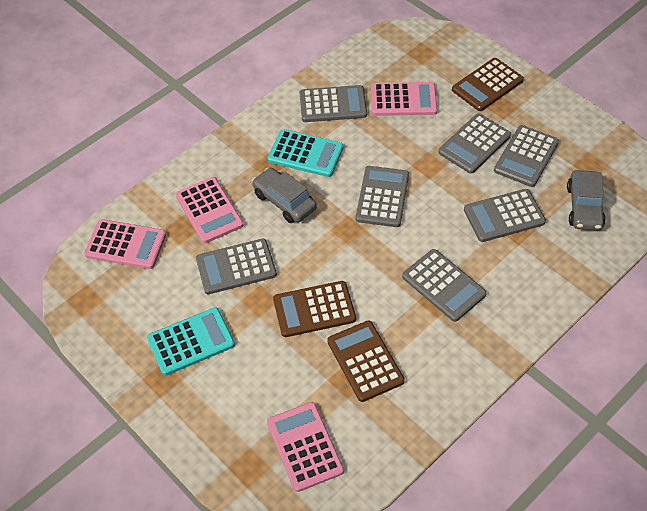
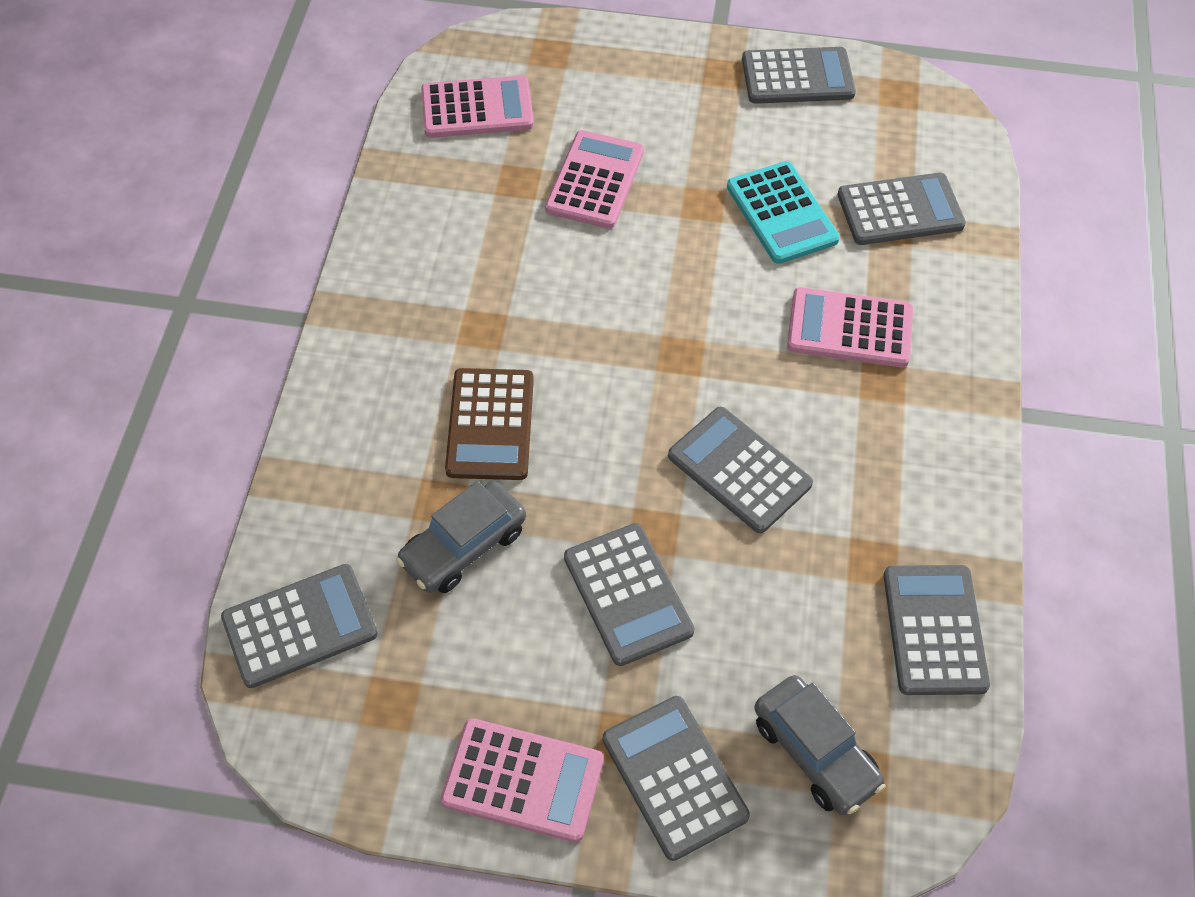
brown calculator: 3 -> 1
turquoise calculator: 2 -> 1

